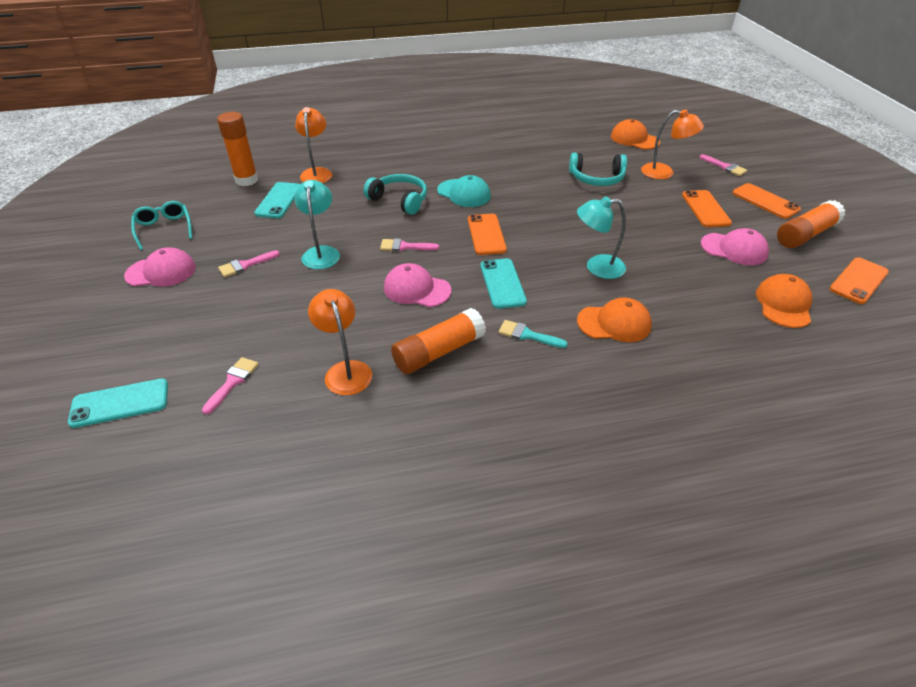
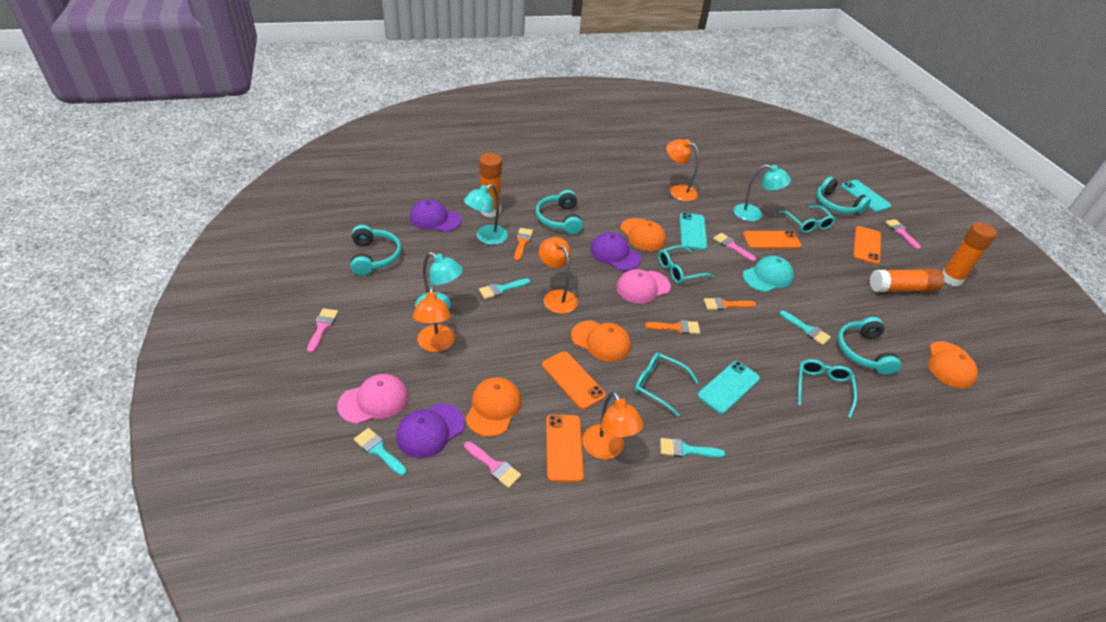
orange brush: 0 -> 3
orange cap: 3 -> 4
orange lamp: 3 -> 4
pink cap: 3 -> 2
purple cap: 0 -> 3
turquoise brush: 1 -> 4
turquoise glasses: 1 -> 4
turquoise headphones: 2 -> 4
turquoise lamp: 2 -> 3

